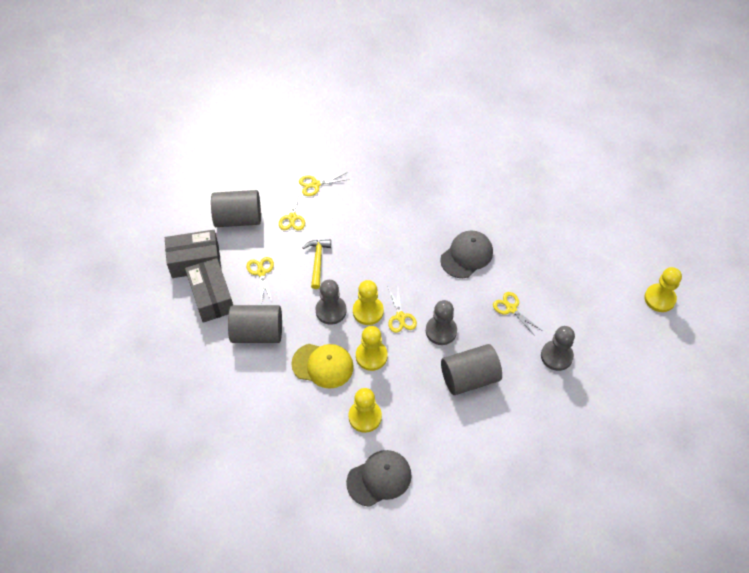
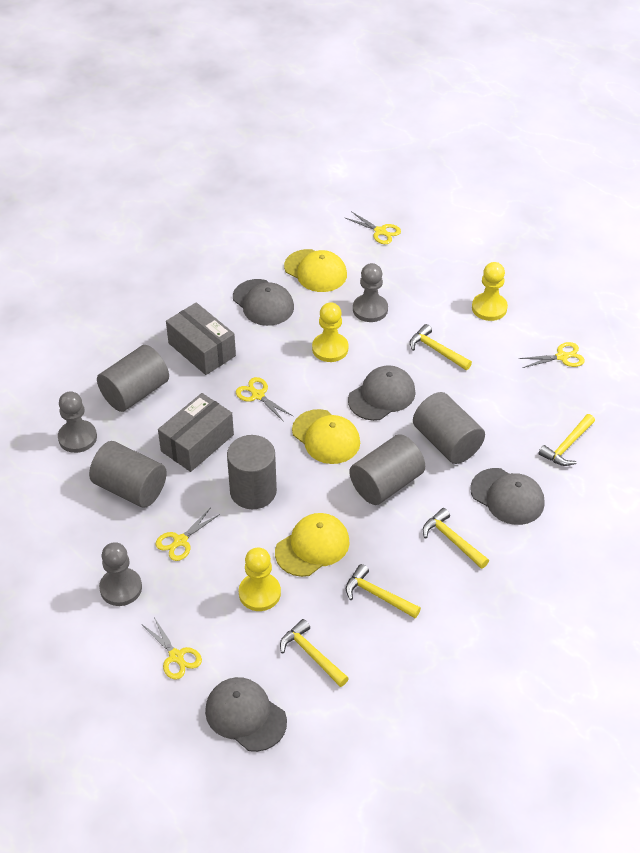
grey cap: 2 -> 4
grey cylinder: 3 -> 5
yellow cap: 1 -> 3
yellow hammer: 1 -> 5
yellow pawn: 4 -> 3

